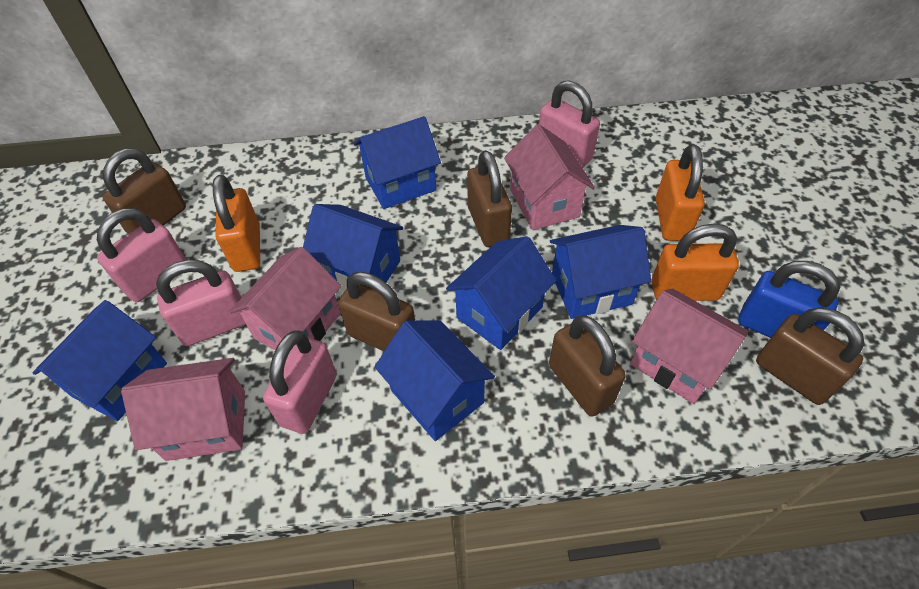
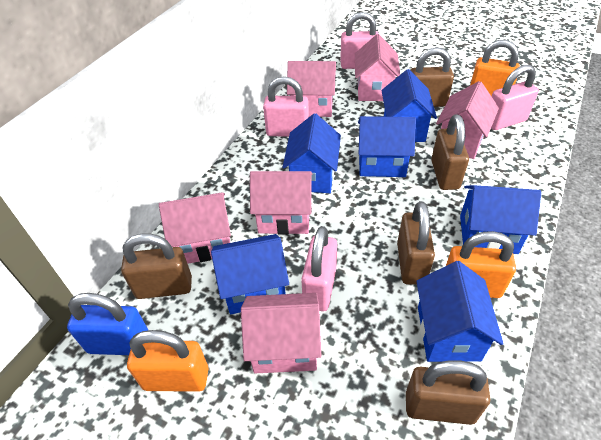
pink house: 4 -> 6

